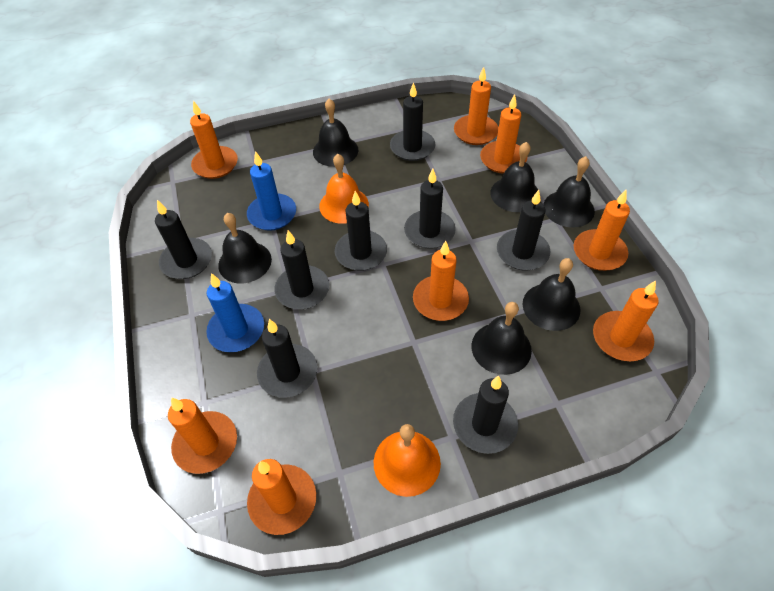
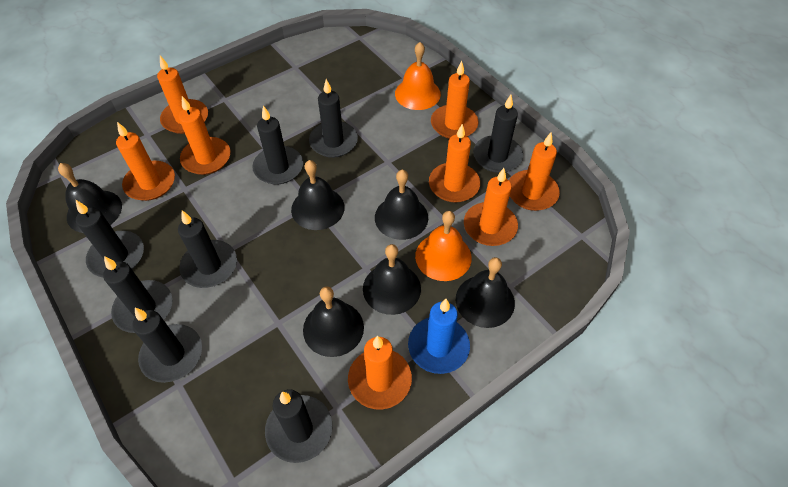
blue candle: 2 -> 1

